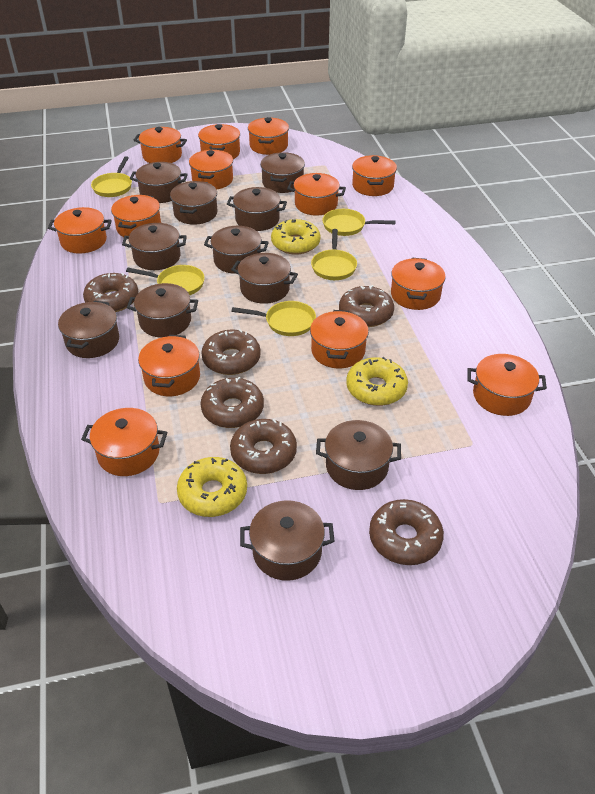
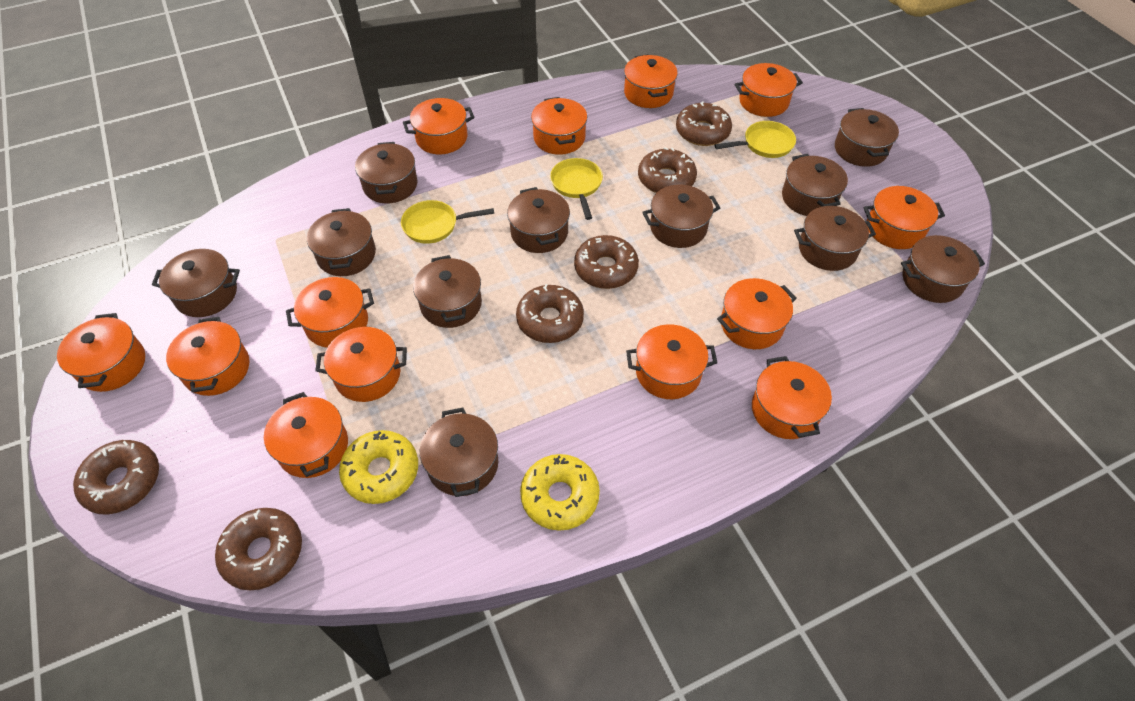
yellow donut: 3 -> 2
yellow pan: 5 -> 3

